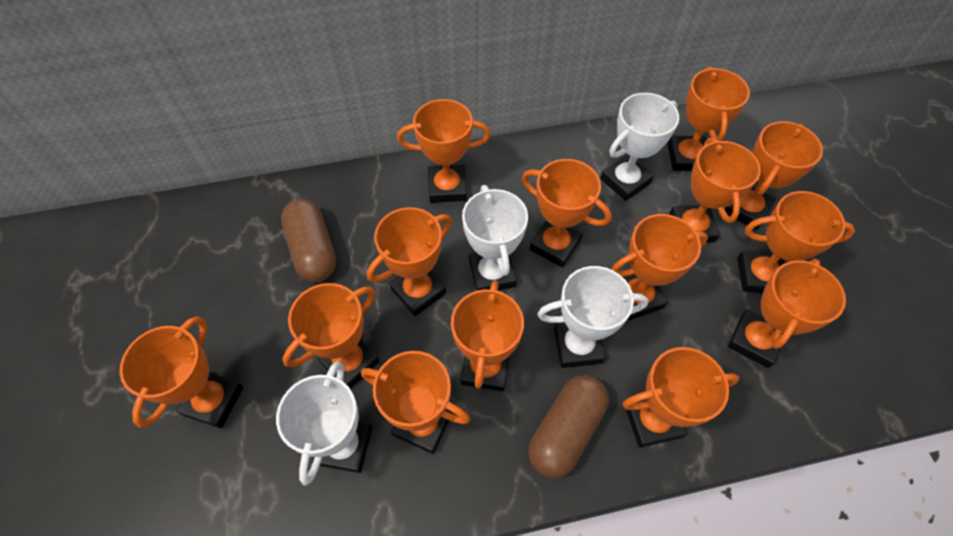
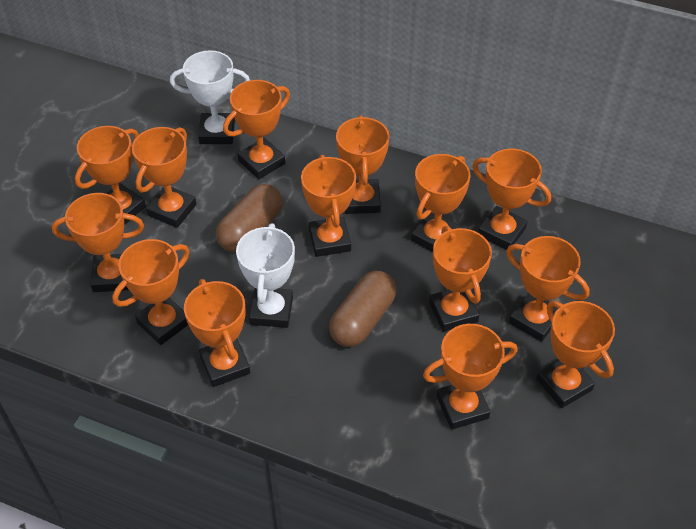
white trophy: 4 -> 2

